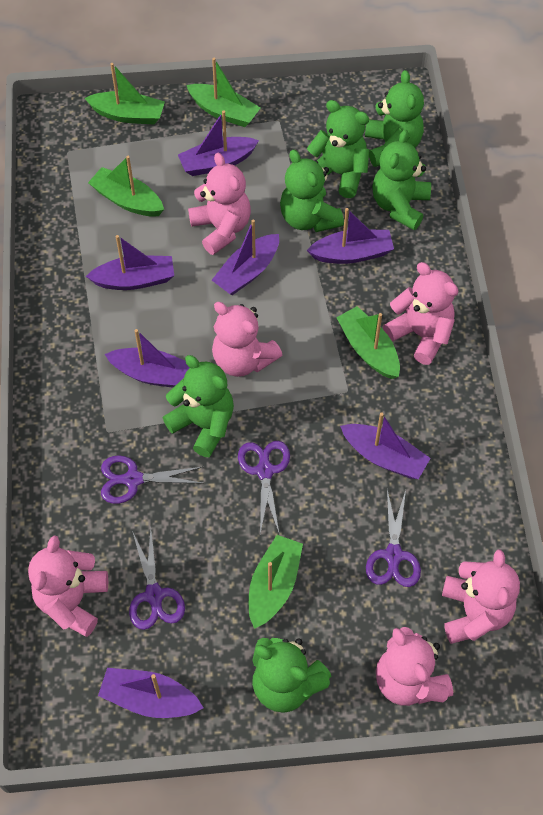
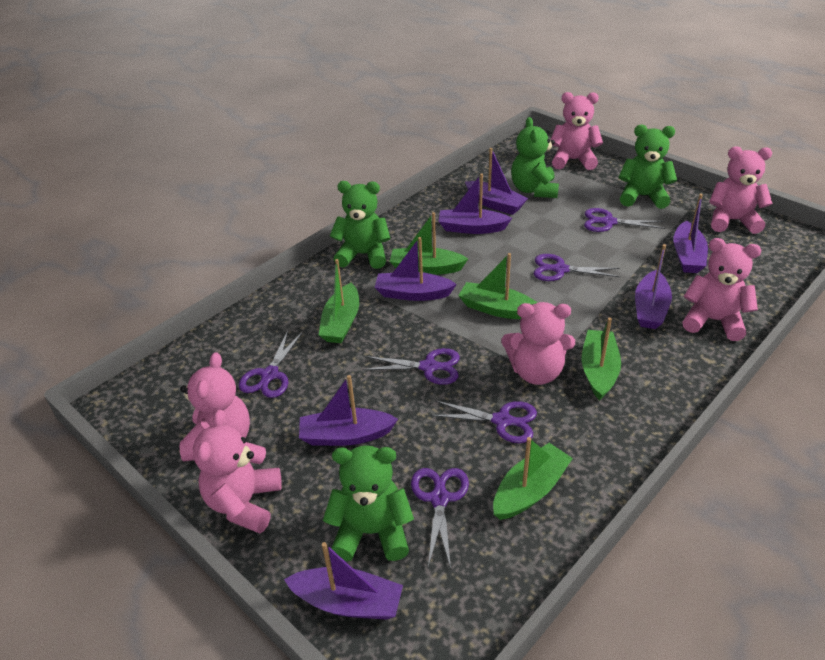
green teddy bear: 6 -> 4
purple scissors: 4 -> 6

